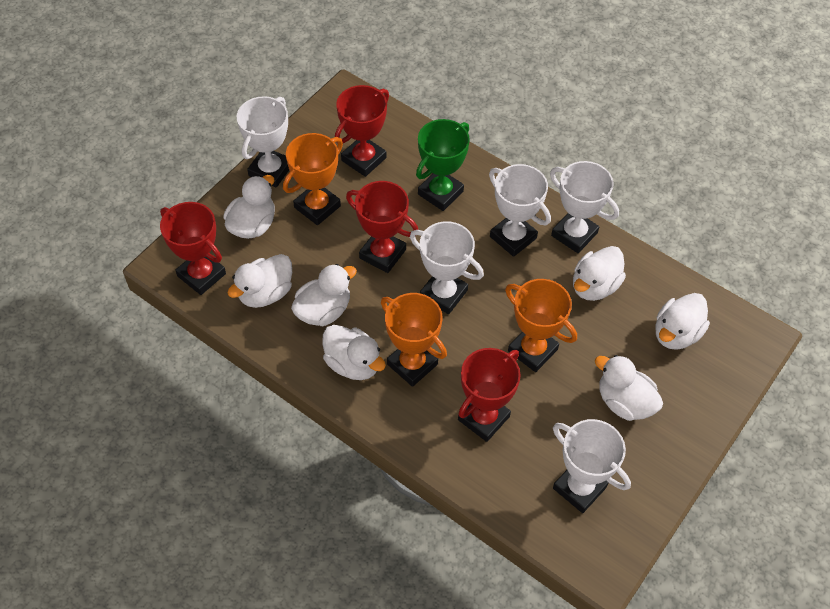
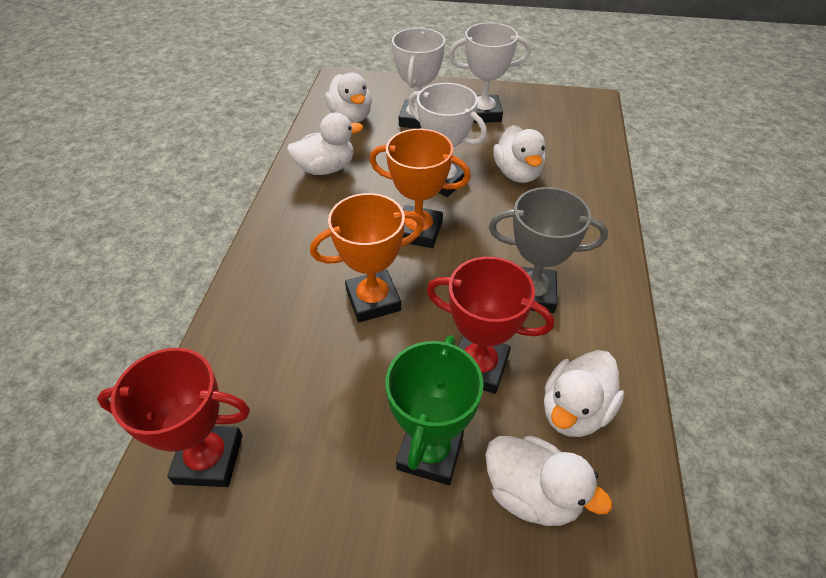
grey trophy: 0 -> 1
orange trophy: 3 -> 2
red trophy: 4 -> 2
white duck: 7 -> 5
white trophy: 5 -> 3

